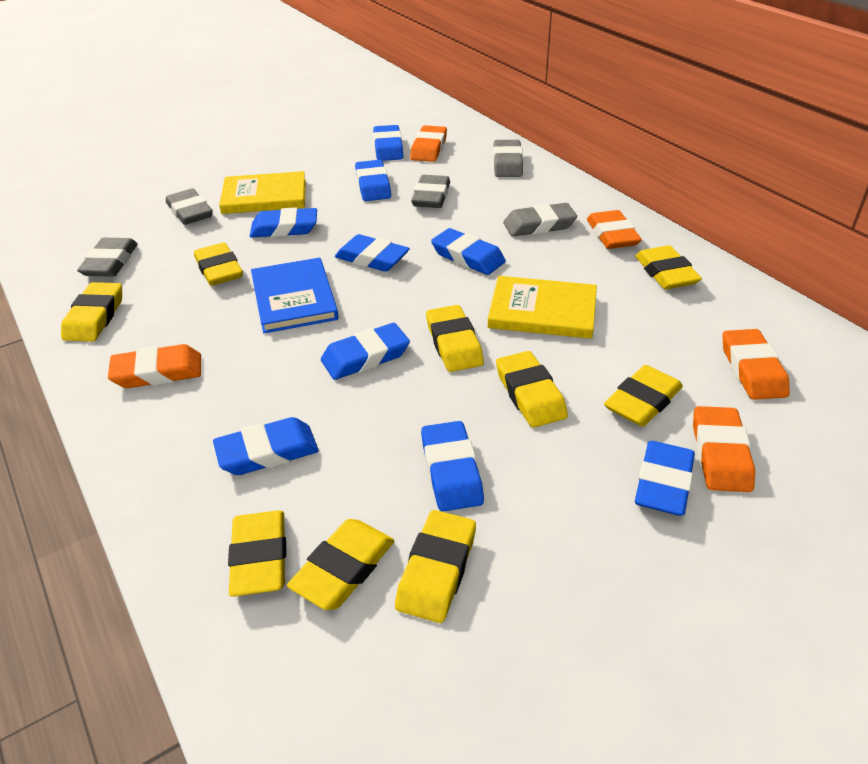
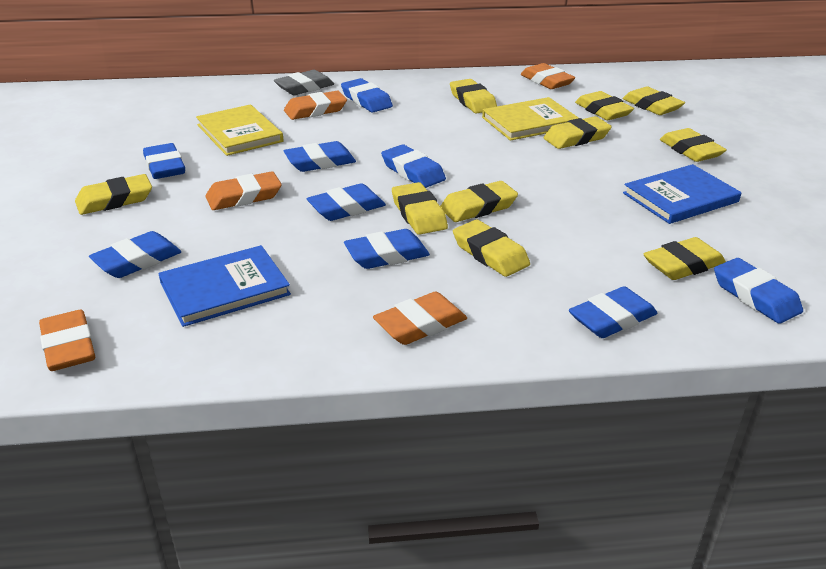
blue book: 1 -> 2
grey eraser: 5 -> 1
yellow eraser: 9 -> 10

